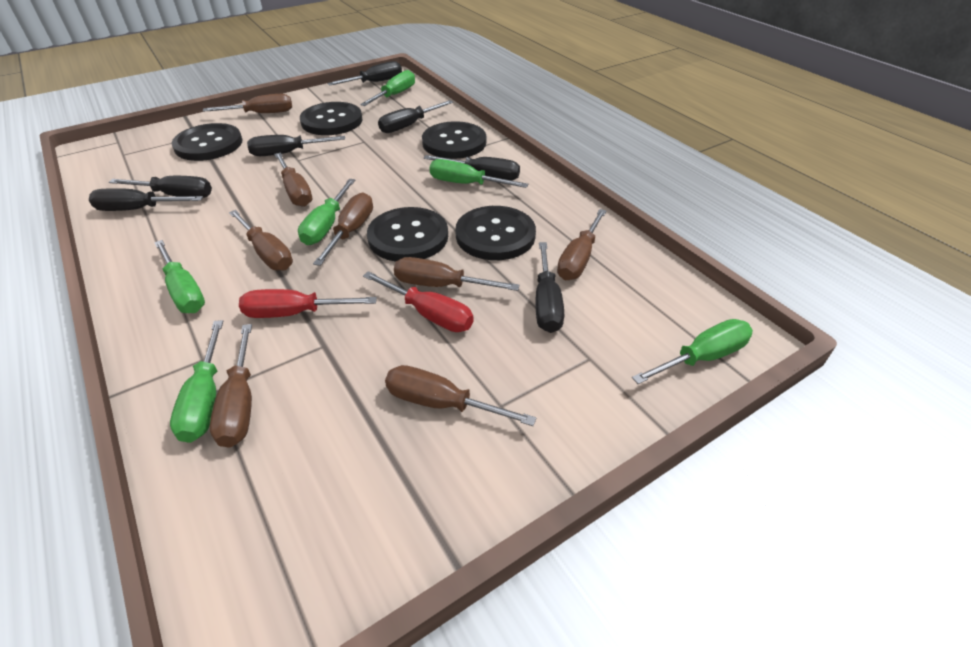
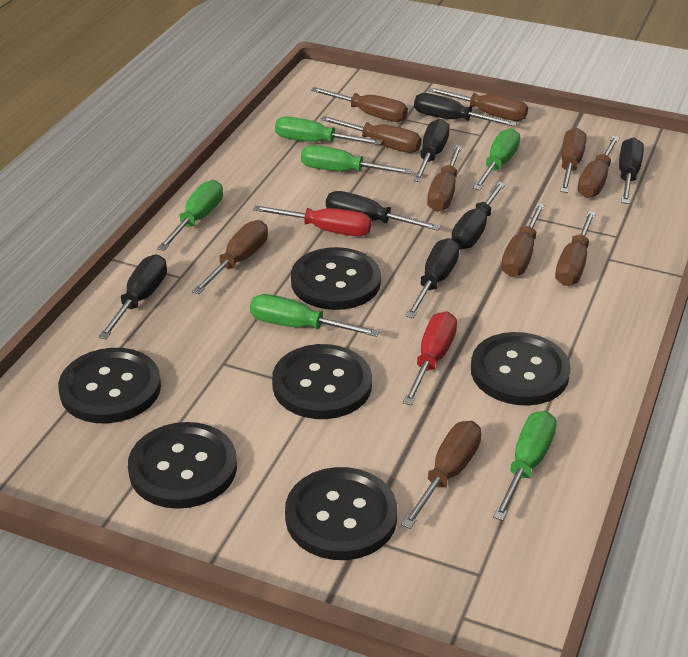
black button: 5 -> 6
brown screwdriver: 8 -> 10

